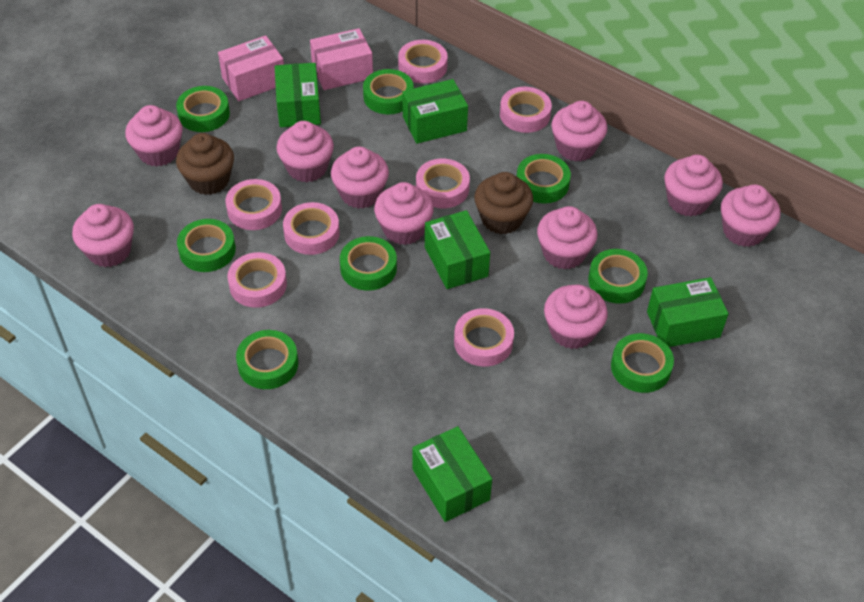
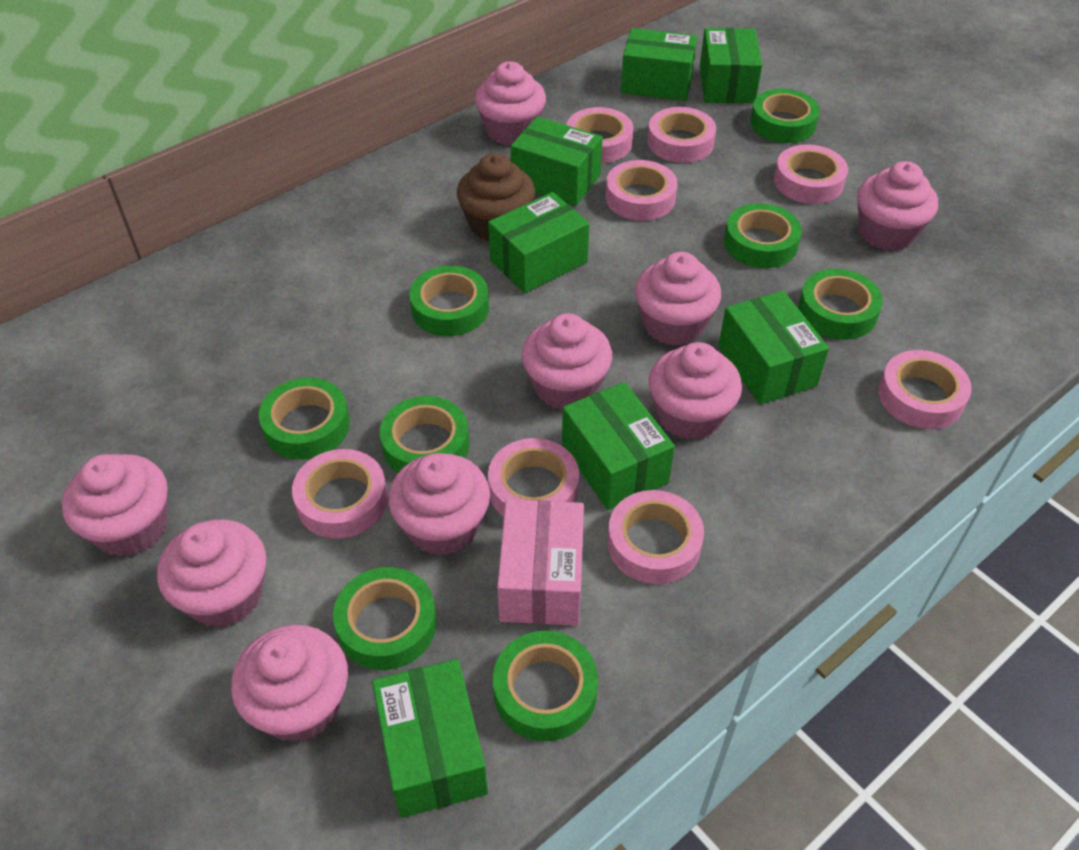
brown cupcake: 2 -> 1
green box: 5 -> 7
pink box: 2 -> 1
pink cupcake: 10 -> 9
pink tape: 7 -> 8

